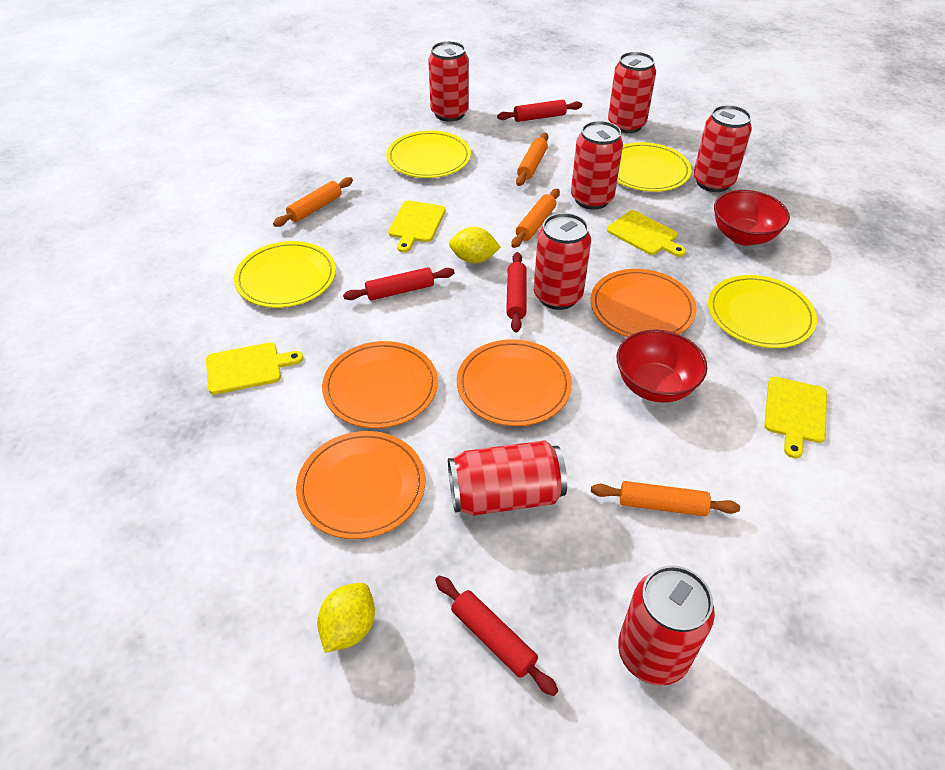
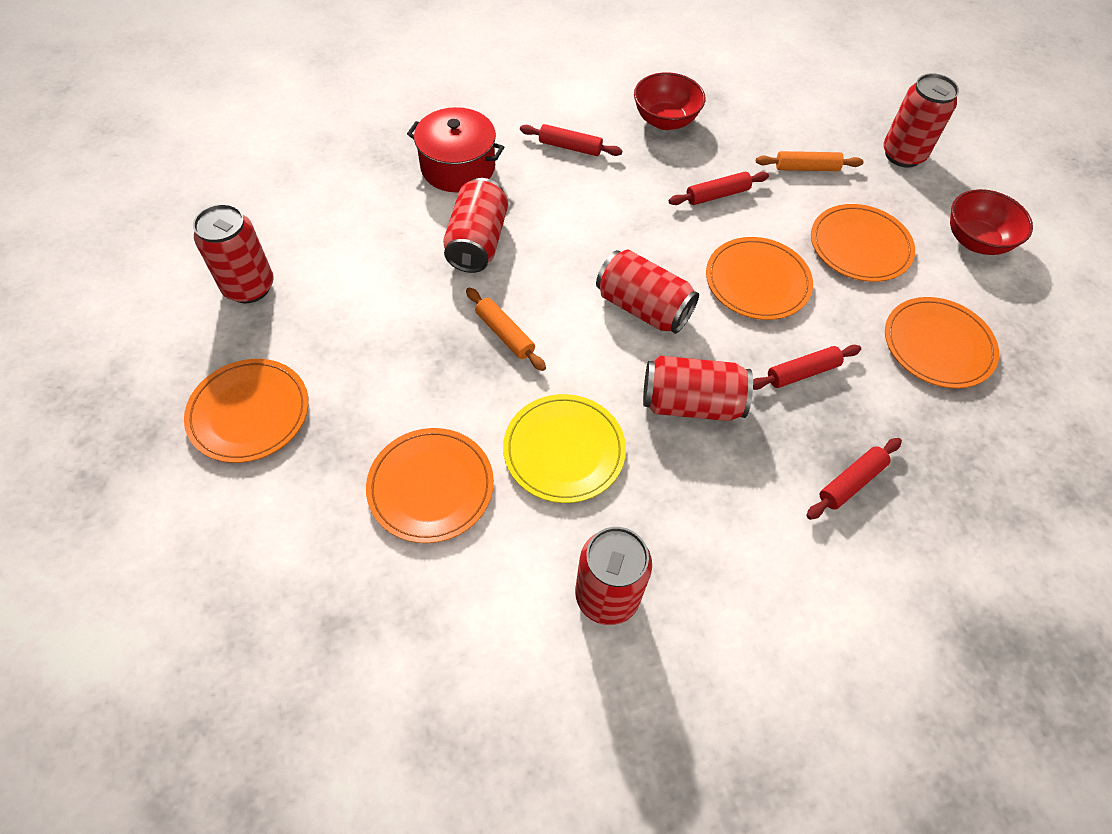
orange plate: 4 -> 5
orange rolling pin: 4 -> 2
red can: 7 -> 6
red pot: 0 -> 1
yellow cutting board: 4 -> 0
yellow lemon: 2 -> 0
yellow plate: 4 -> 1

